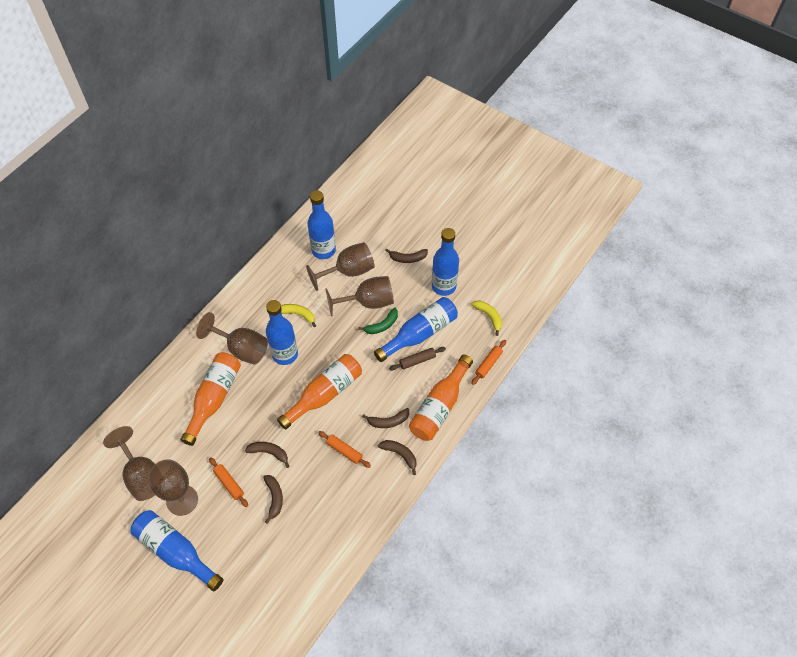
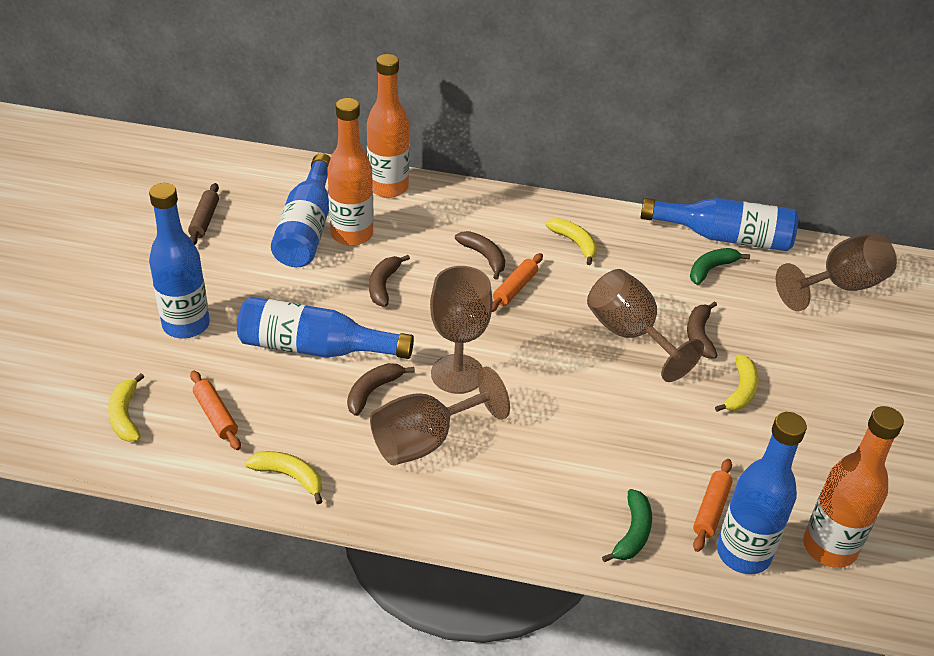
brown banana: 5 -> 4
brown goblet: 5 -> 4
green banana: 1 -> 2
yellow banana: 2 -> 4

